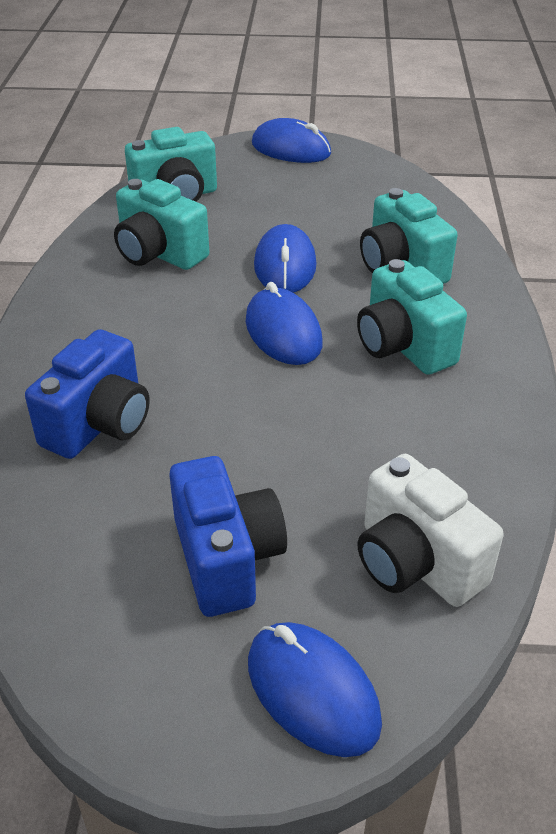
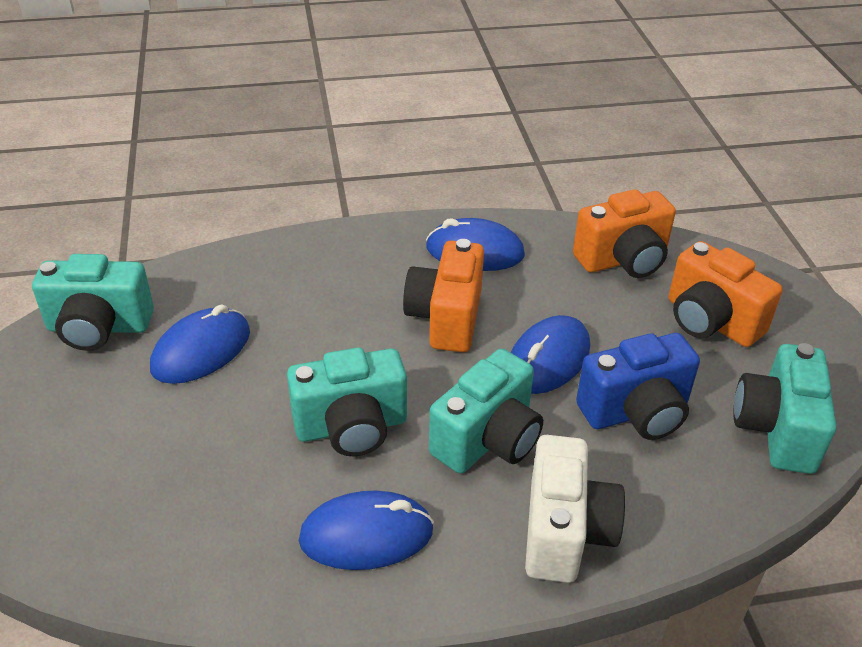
blue camera: 2 -> 1
orange camera: 0 -> 3

